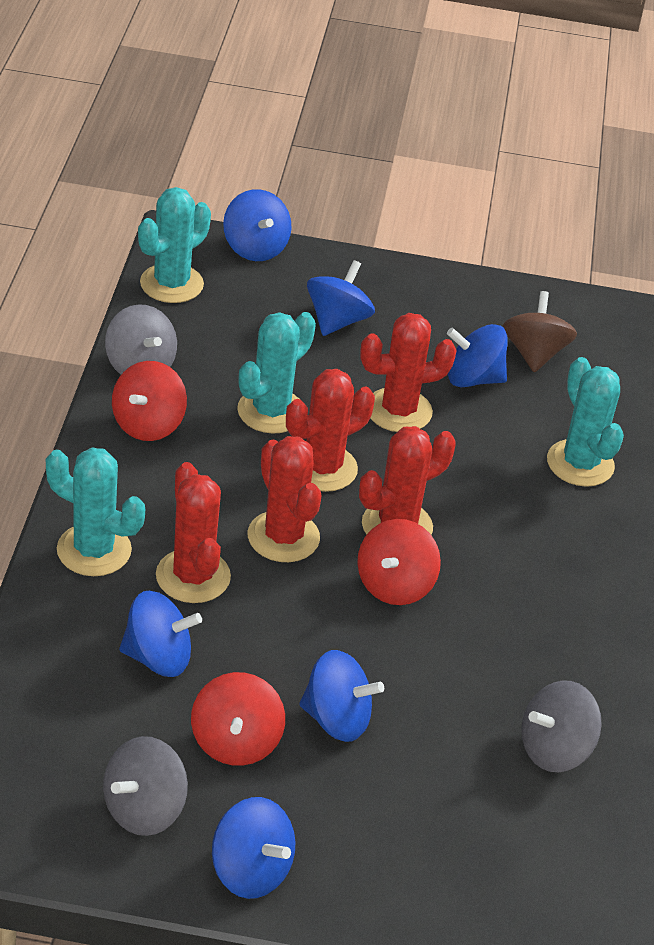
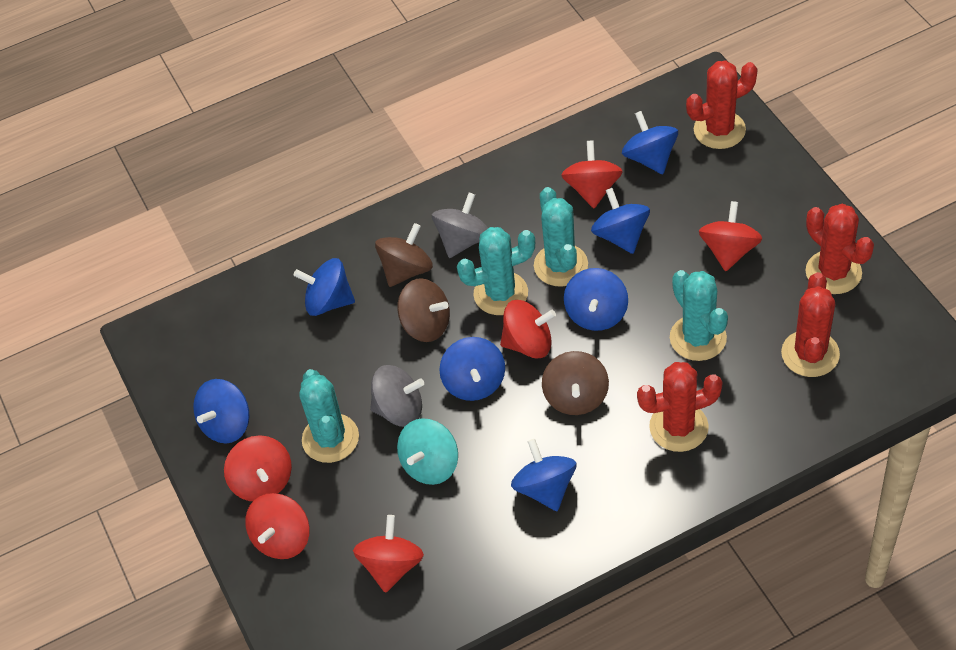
blue spinning top: 6 -> 7
brown spinning top: 1 -> 3
grey spinning top: 3 -> 2
red cactus: 5 -> 4
red spinning top: 3 -> 6
turquoise spinning top: 0 -> 1

